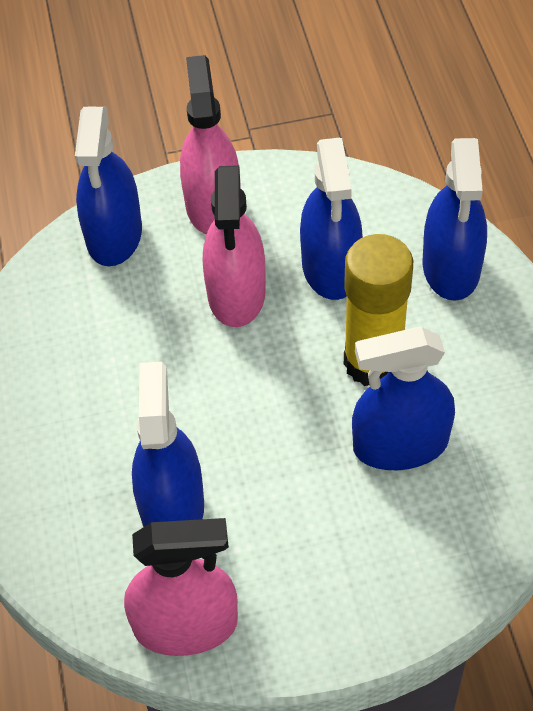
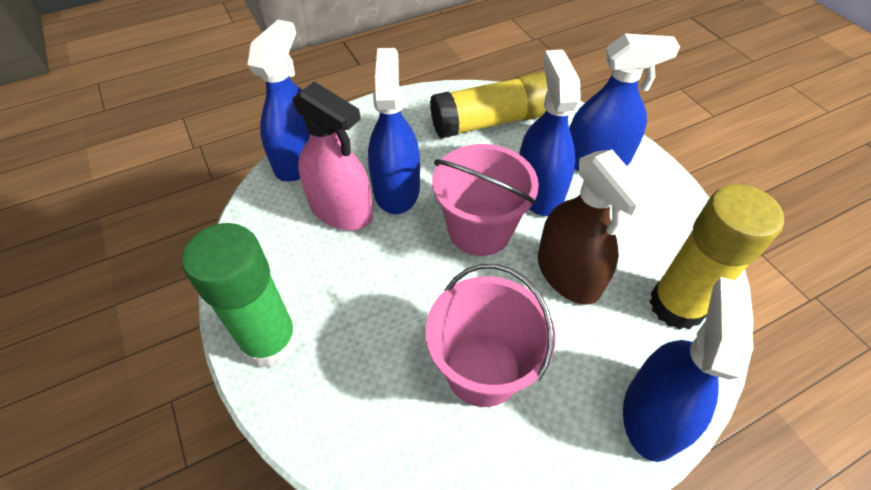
brown spray bottle: 0 -> 1
green glue stick: 0 -> 1
pink bucket: 0 -> 2
pink spray bottle: 3 -> 1
yellow glue stick: 1 -> 2

